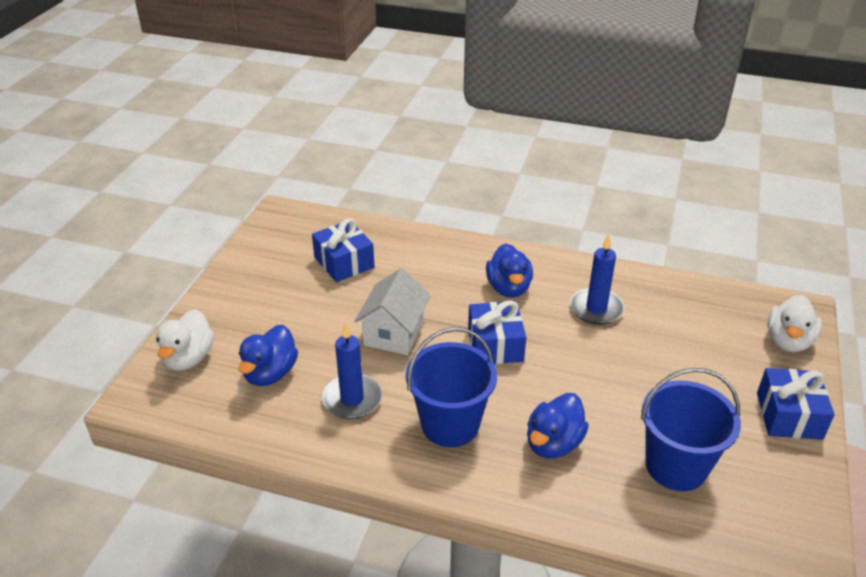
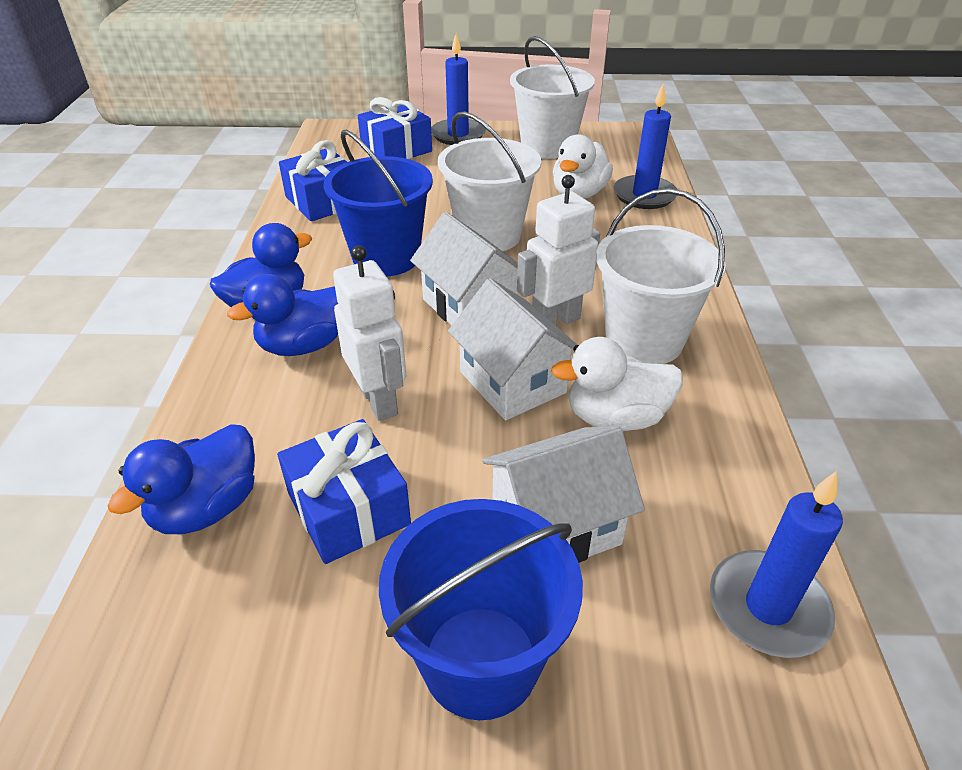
blue candle: 2 -> 3
white bucket: 0 -> 3
white house: 1 -> 3
white robot: 0 -> 2

